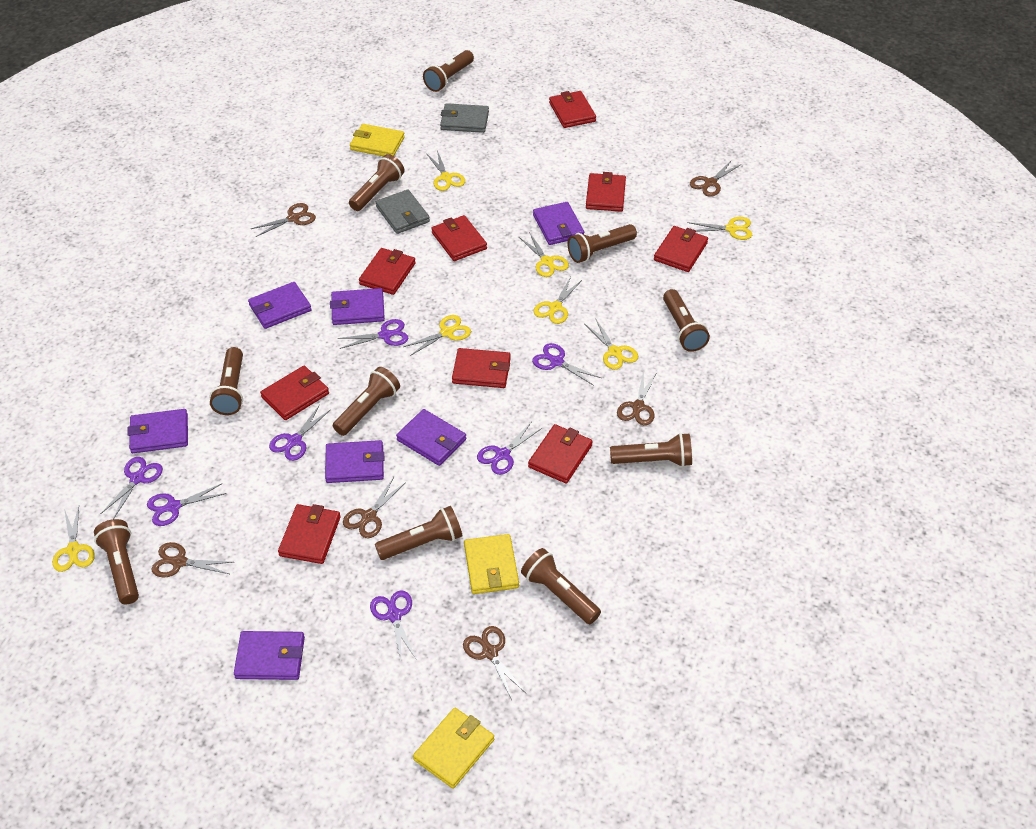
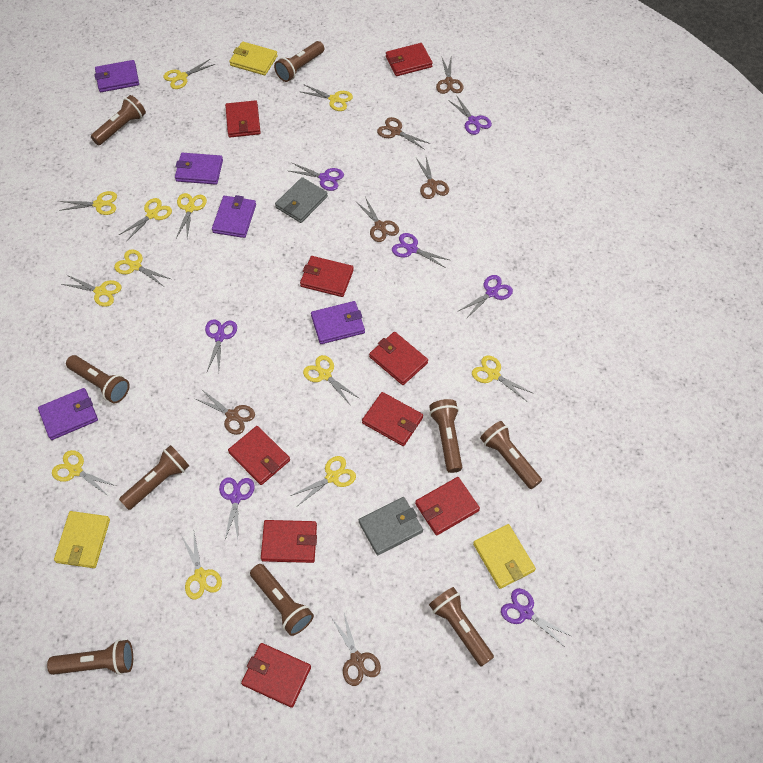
brown flashlight: 10 -> 9
purple wallet: 7 -> 5
yellow scissors: 7 -> 12

